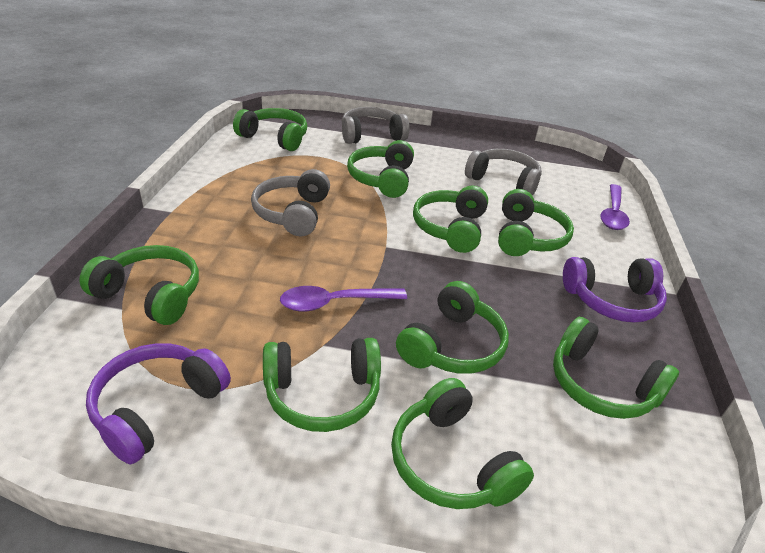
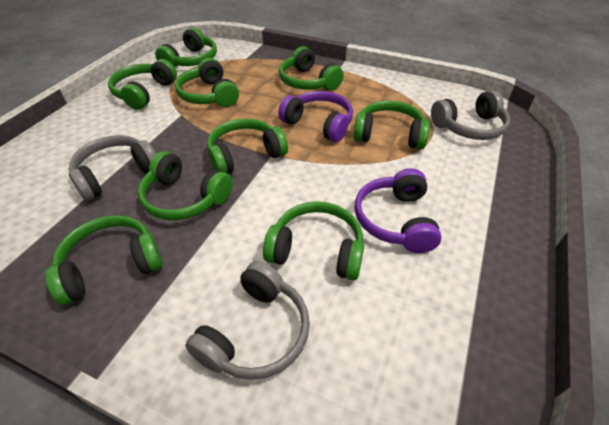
purple spoon: 2 -> 0

